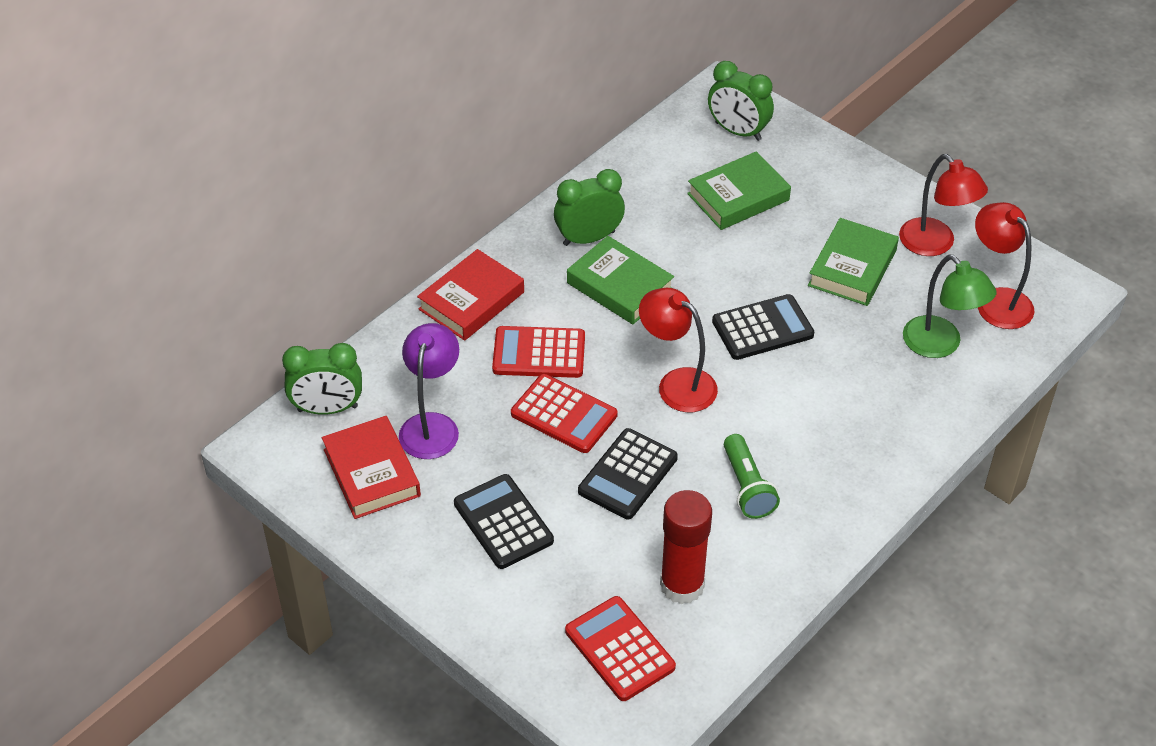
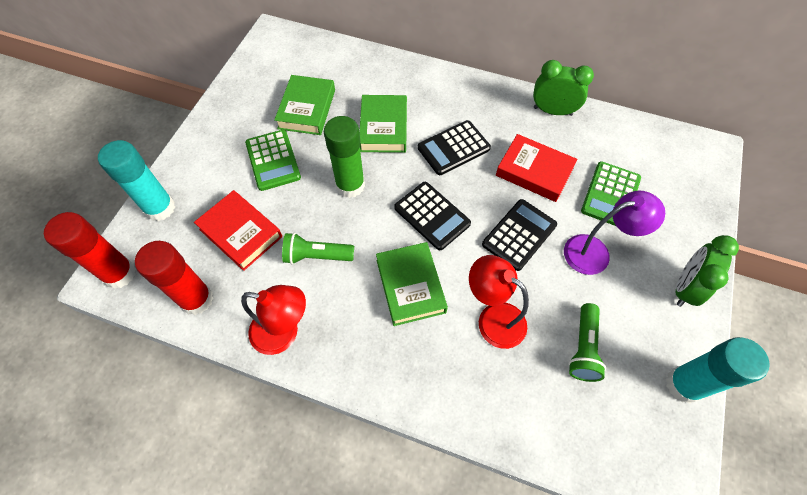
green calculator: 0 -> 2
green clock: 3 -> 2
green flashlight: 1 -> 2
green glue stick: 0 -> 1
green lamp: 1 -> 0
red calculator: 3 -> 0
red glue stick: 1 -> 2
red lamp: 3 -> 2
turquoise glue stick: 0 -> 2

